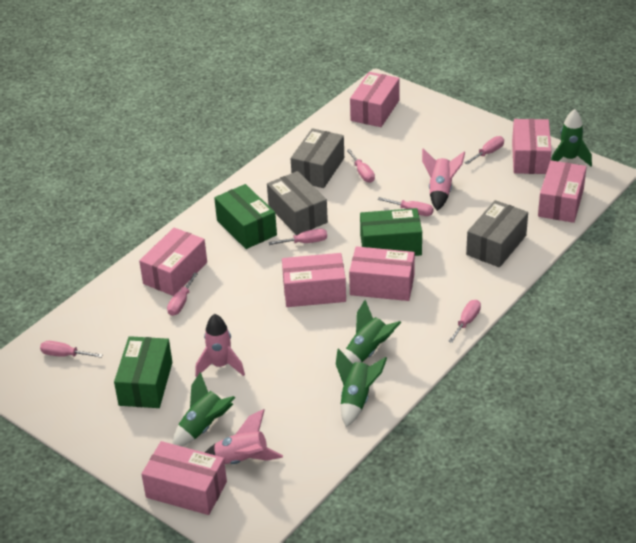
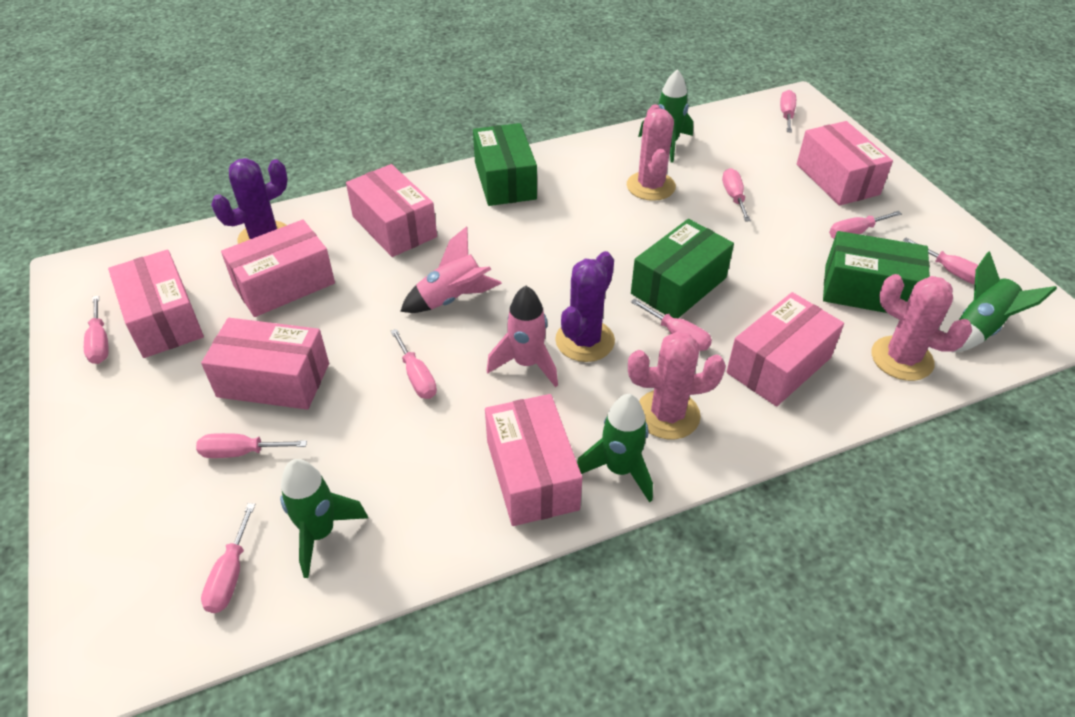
grey box: 3 -> 0
pink cactus: 0 -> 3
pink rocket: 3 -> 2
pink screwdriver: 7 -> 9
purple cactus: 0 -> 2

